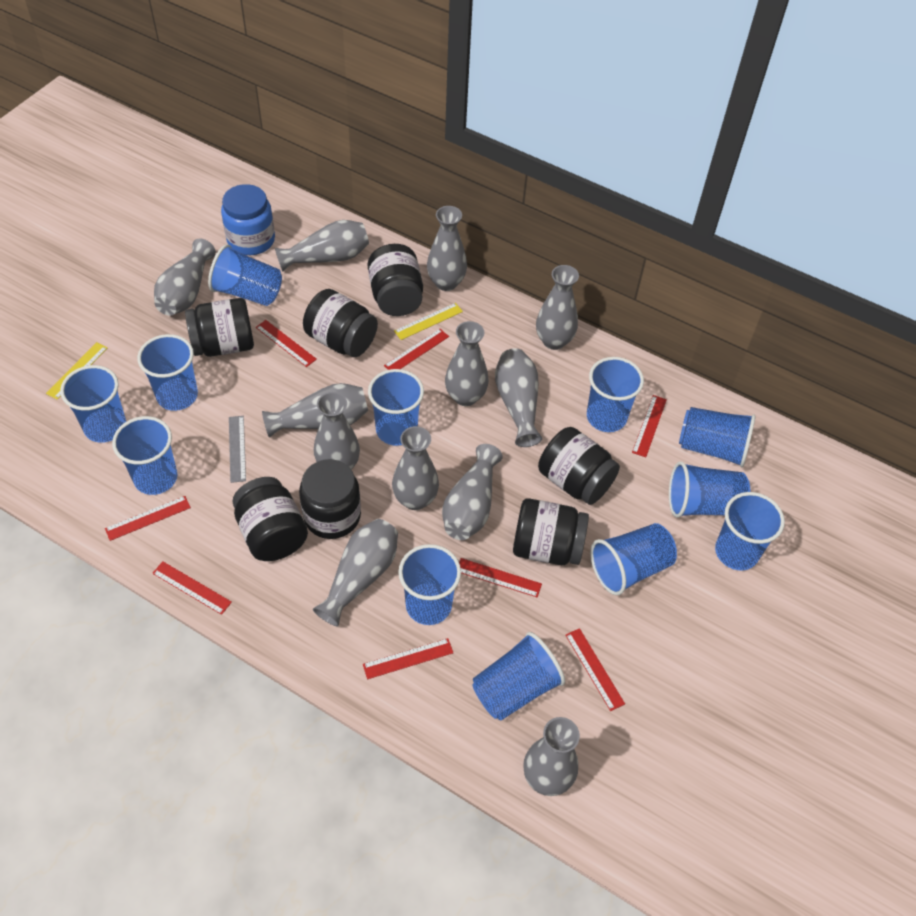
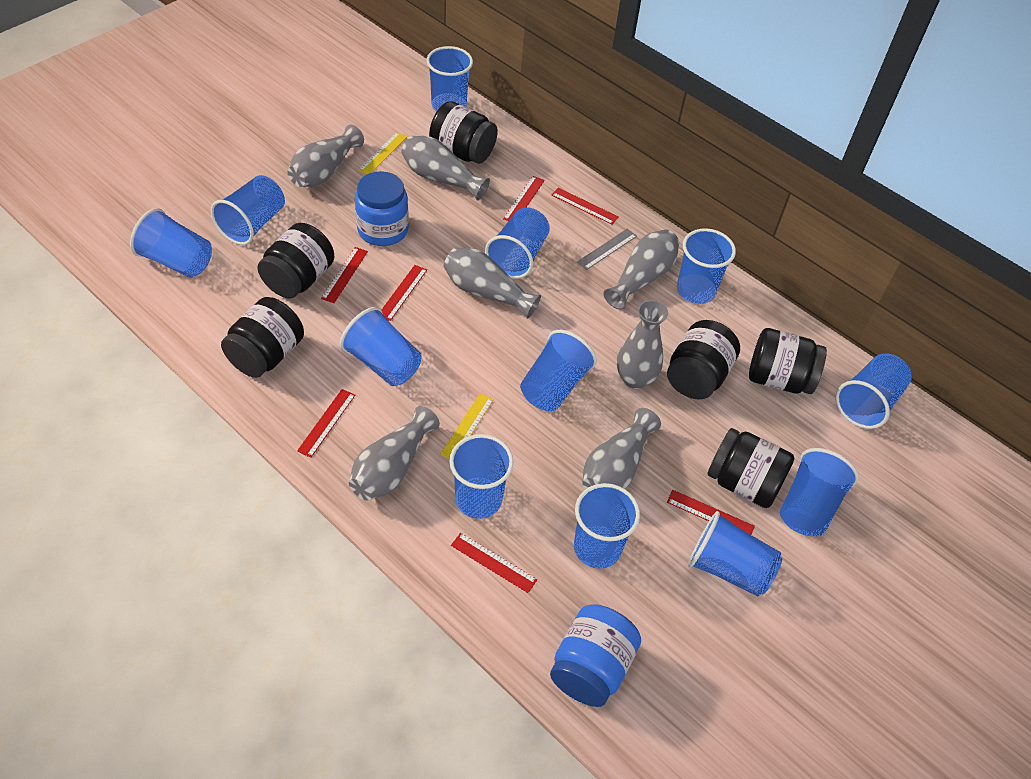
black jar: 7 -> 6
blue jar: 1 -> 2
grey vase: 12 -> 7
red ruler: 8 -> 7

